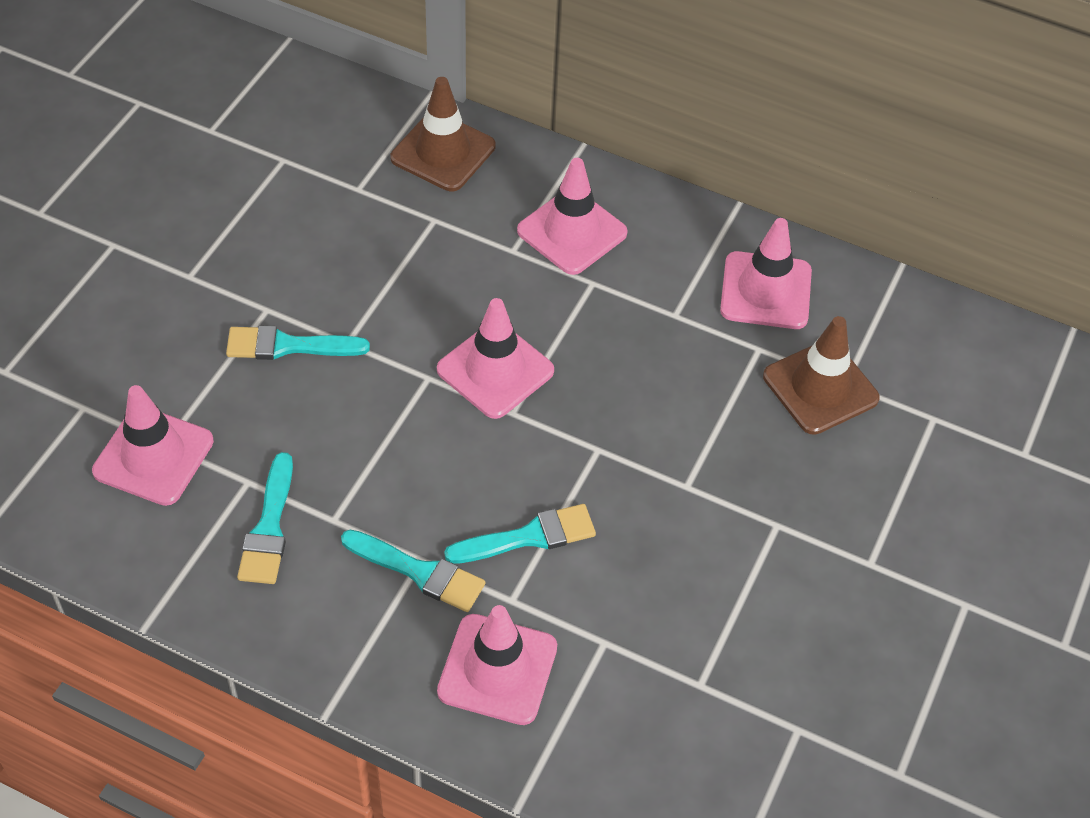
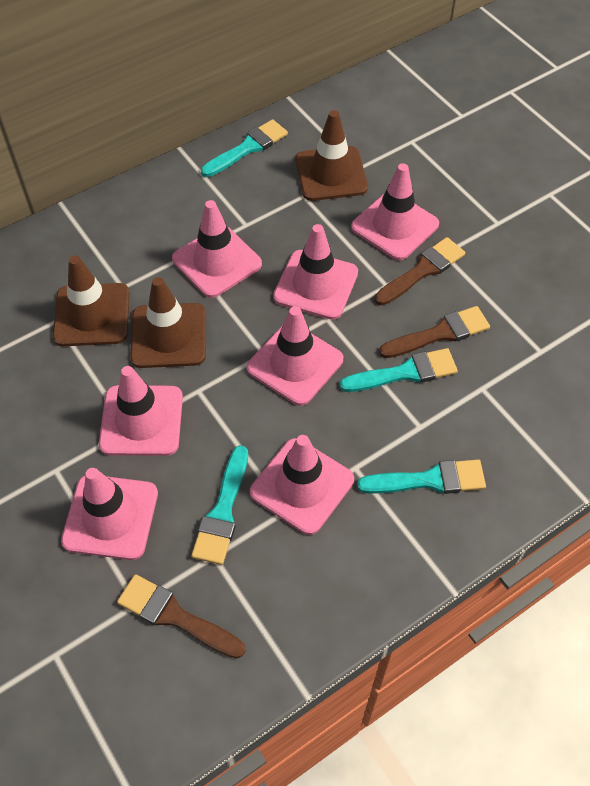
brown brush: 0 -> 3
brown traffic cone: 2 -> 3
pink traffic cone: 5 -> 7

